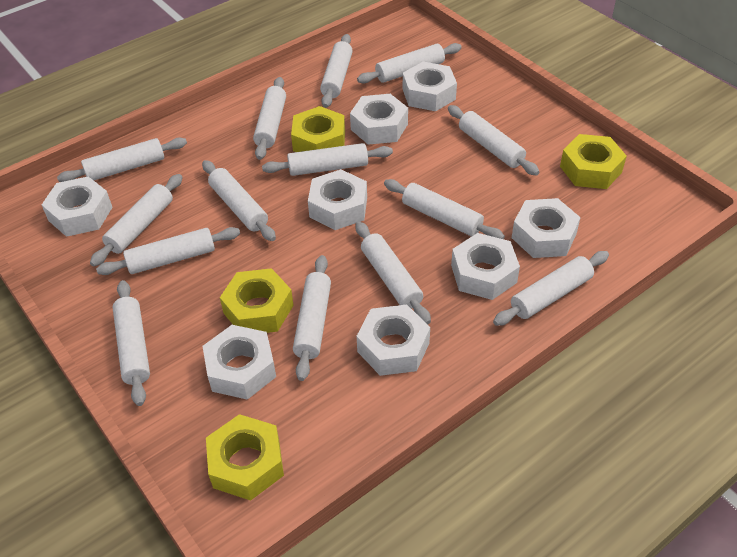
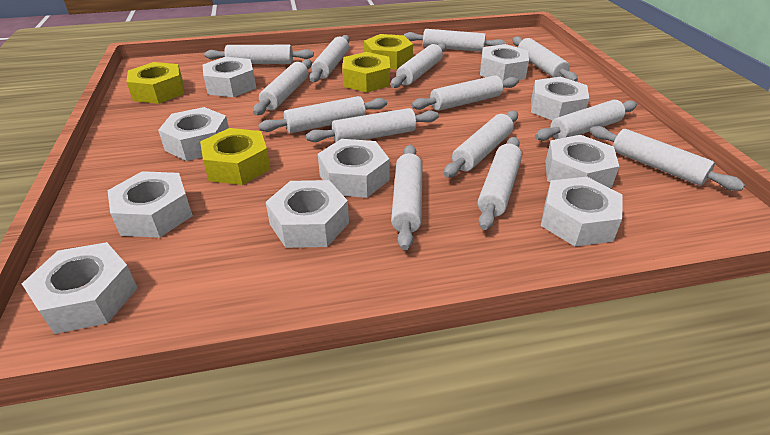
white nut: 8 -> 10

